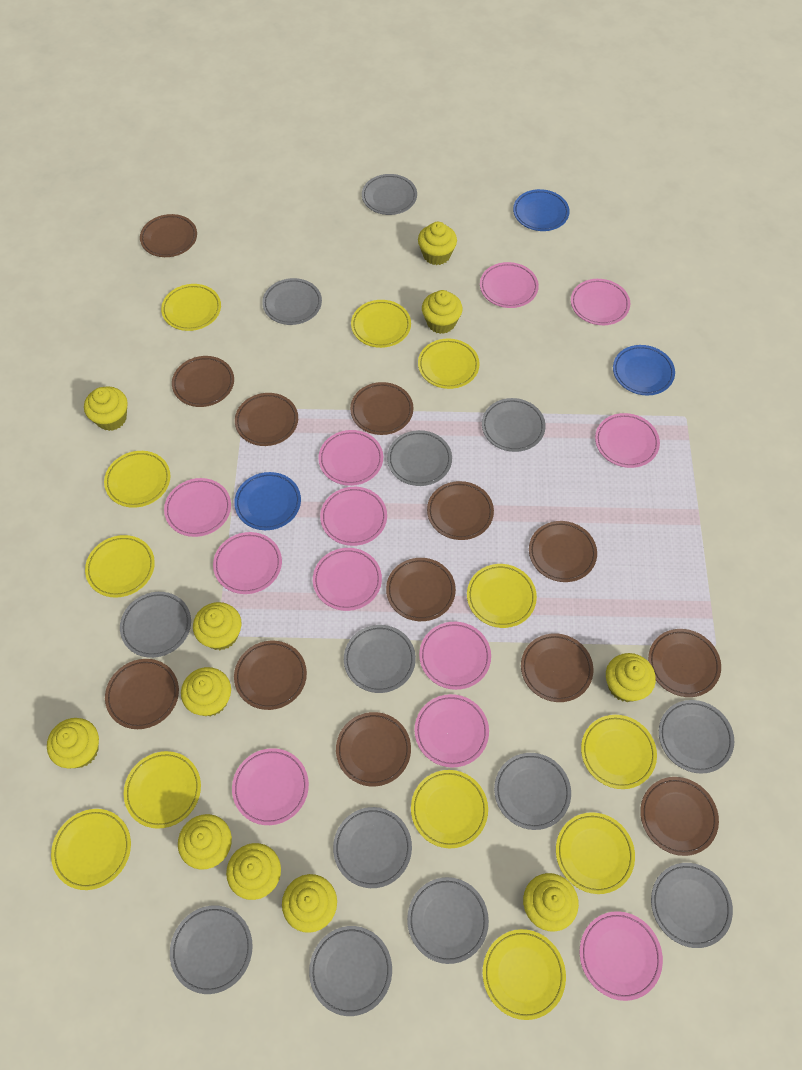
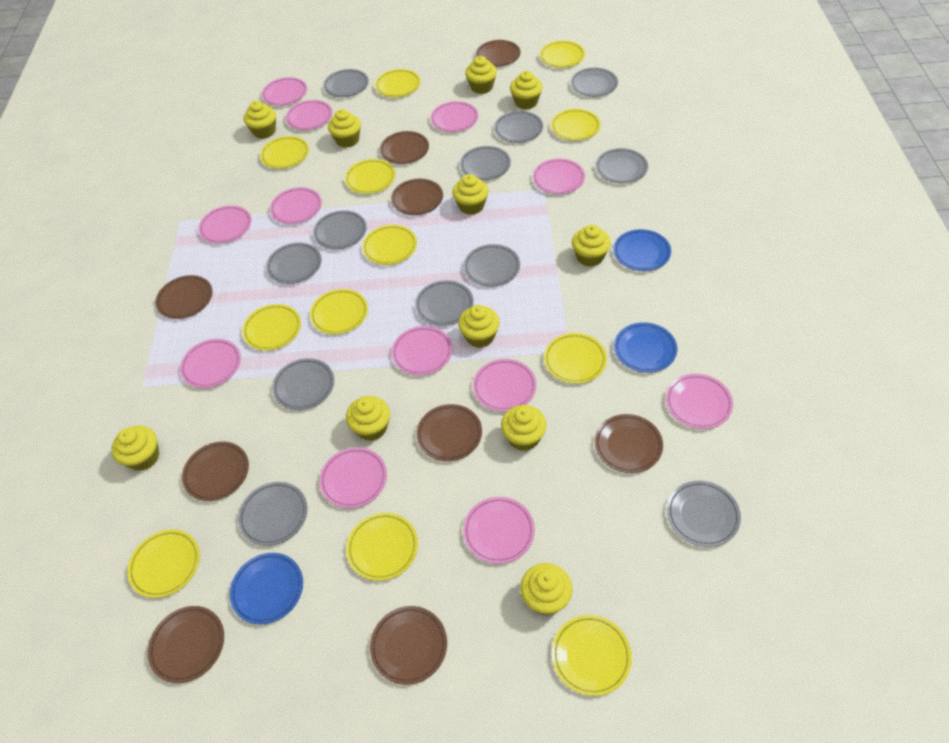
brown plate: 13 -> 9
grey plate: 13 -> 12

